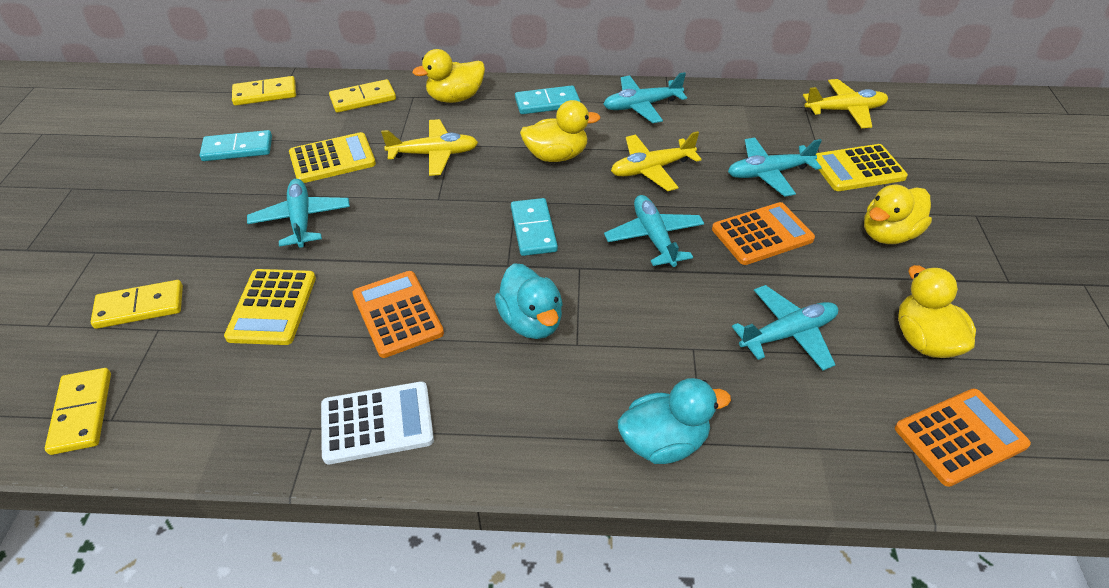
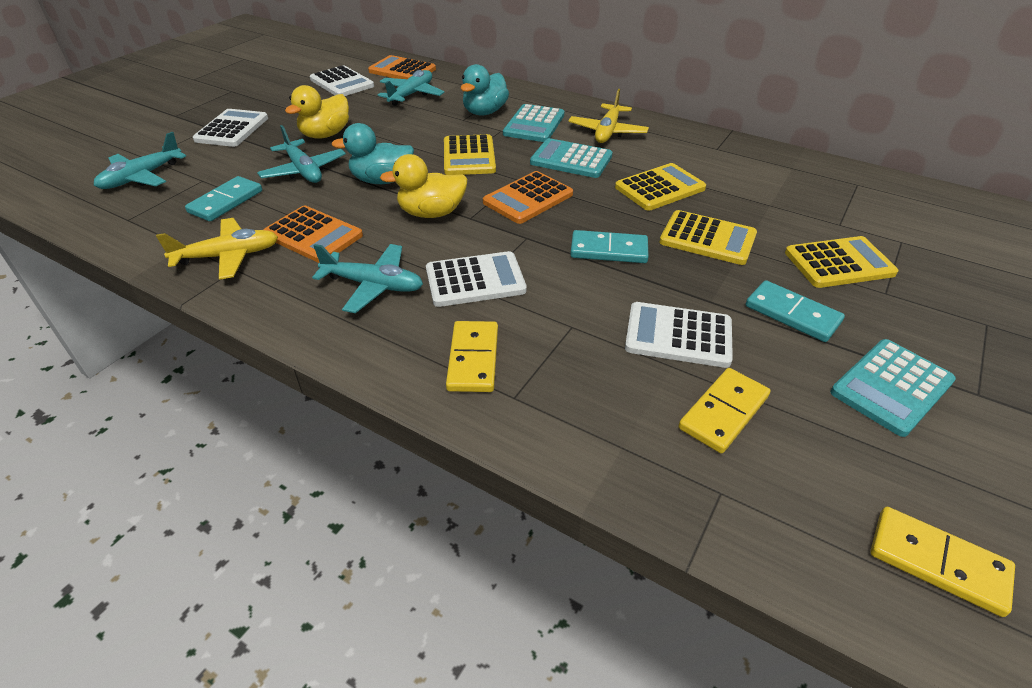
turquoise calculator: 0 -> 3
turquoise plane: 5 -> 4
white calculator: 1 -> 4
yellow calculator: 3 -> 4
yellow domino: 4 -> 3
yellow duck: 4 -> 2
yellow plane: 3 -> 2

